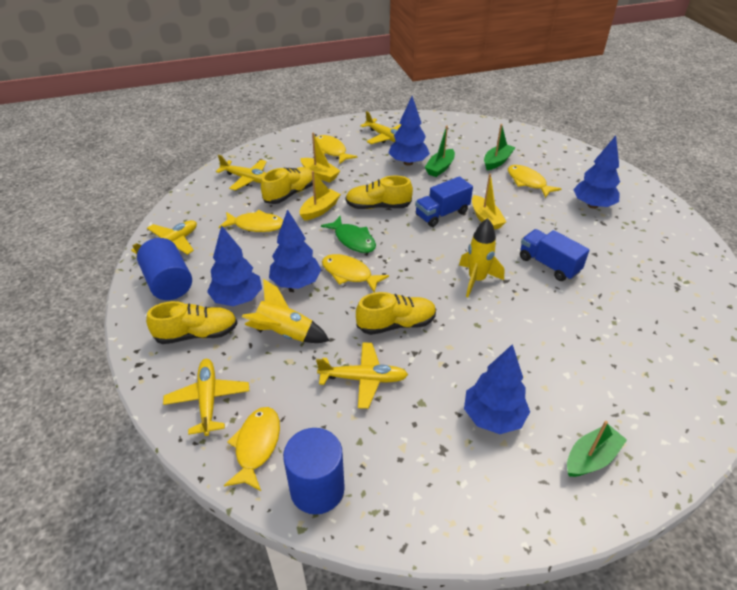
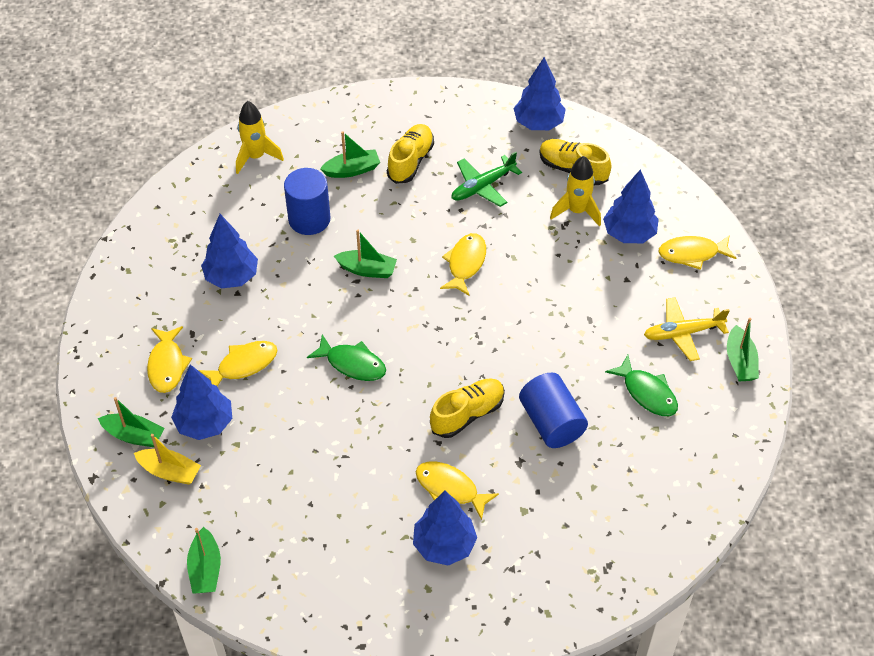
blue truck: 2 -> 0
green boat: 3 -> 5
green fish: 1 -> 2
green plane: 0 -> 1
yellow boat: 3 -> 1
yellow plane: 5 -> 1
yellow shoe: 4 -> 3

